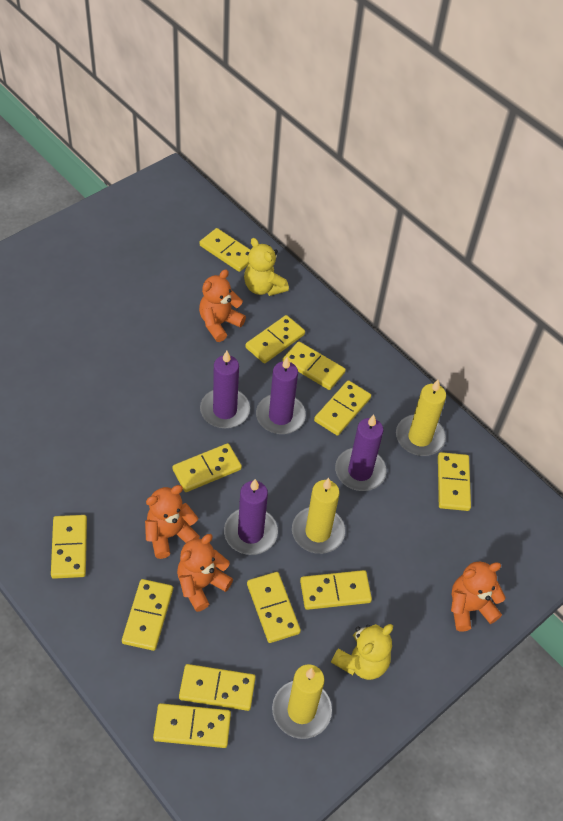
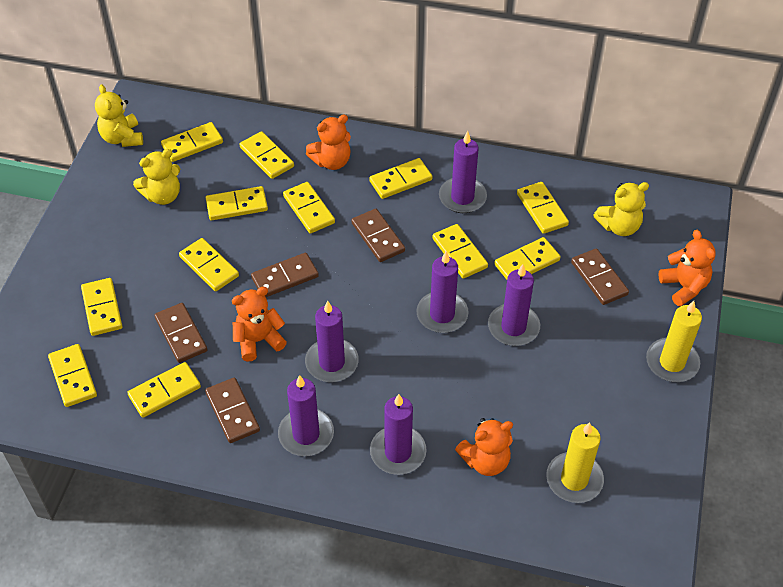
brown domino: 0 -> 5
purple candle: 4 -> 6
yellow candle: 3 -> 2
yellow teddy bear: 2 -> 3

